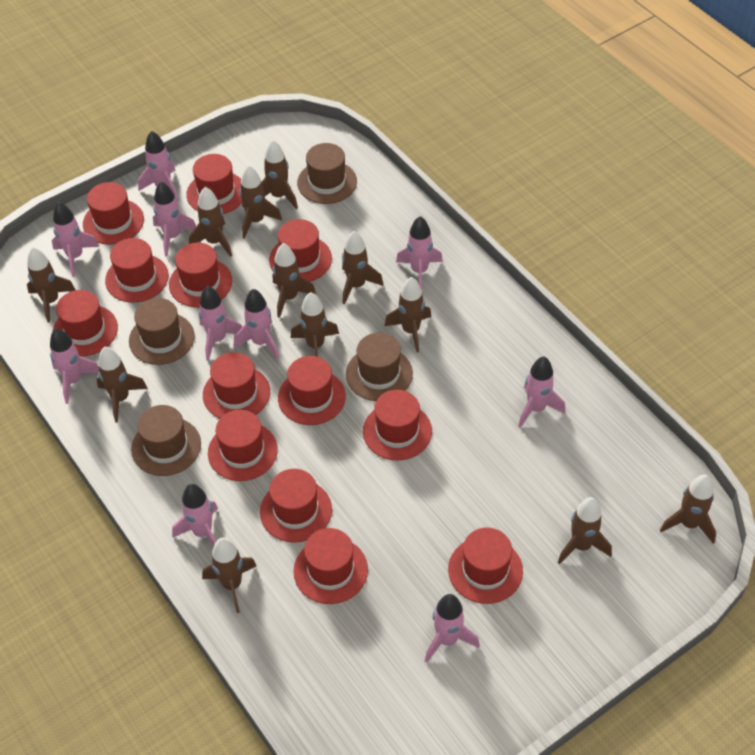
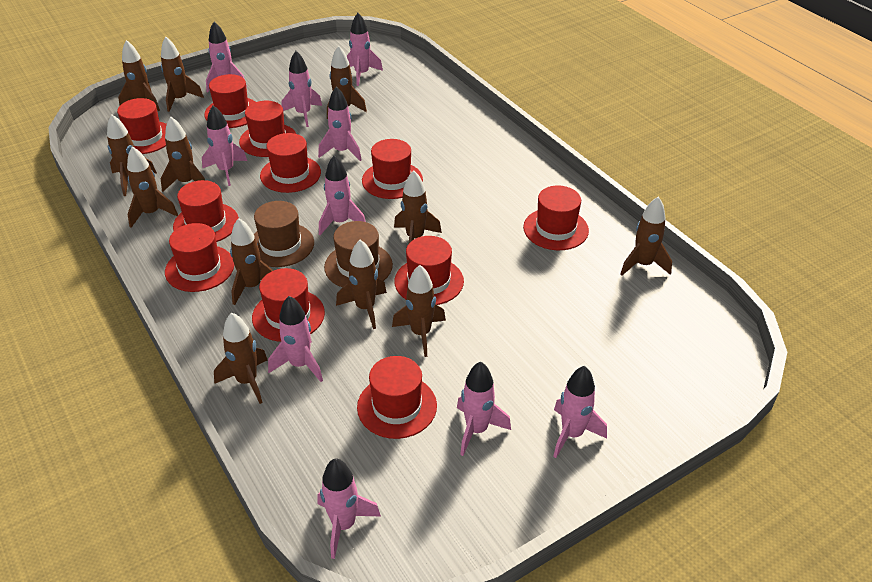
brown hat: 4 -> 2
red hat: 13 -> 11

